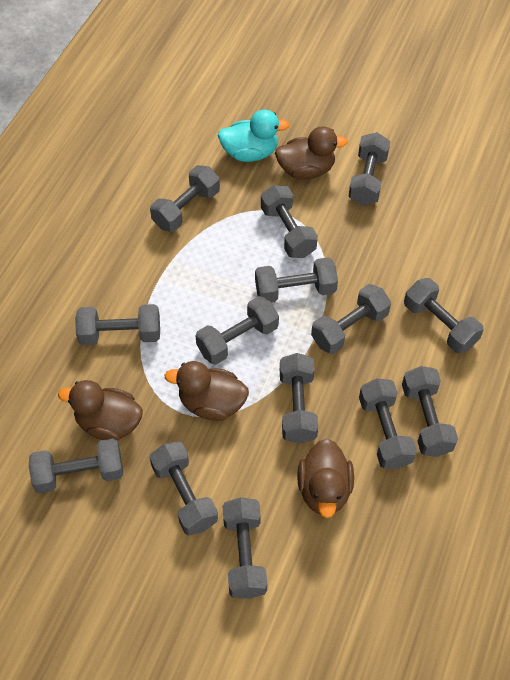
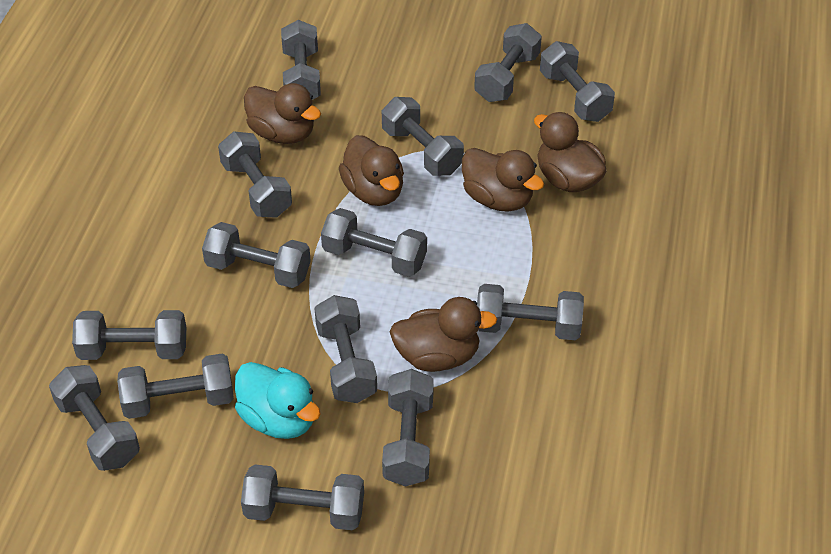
brown duck: 4 -> 5

